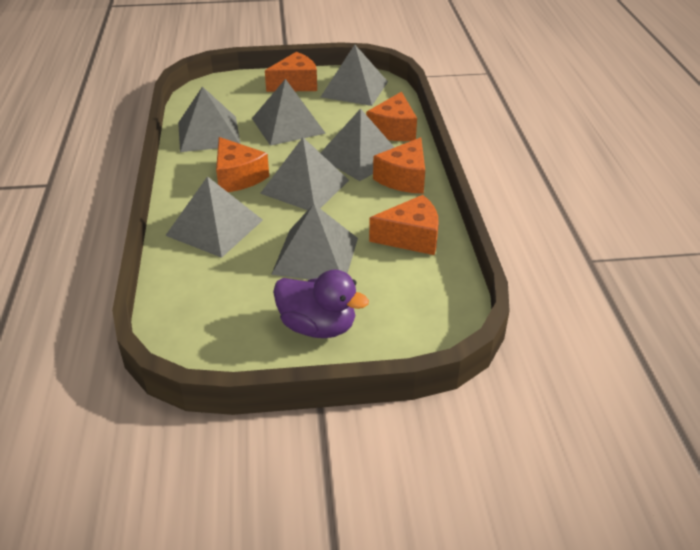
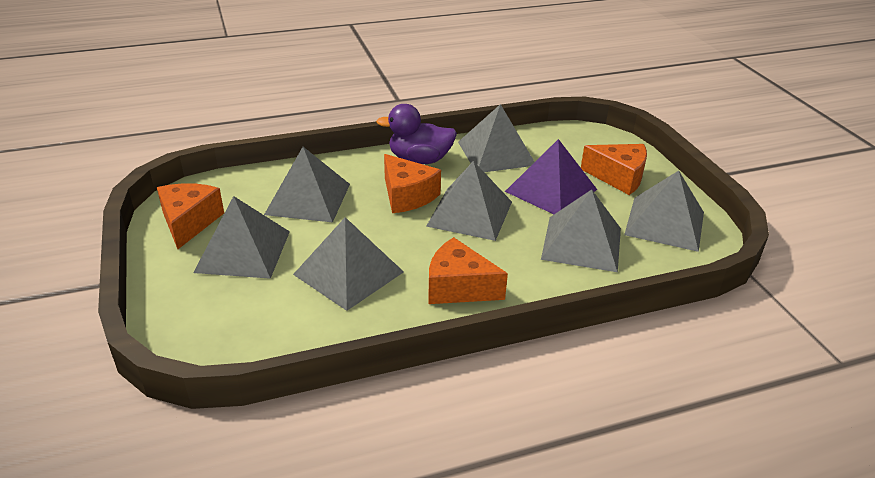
orange cheese: 5 -> 4
purple pyramid: 0 -> 1

